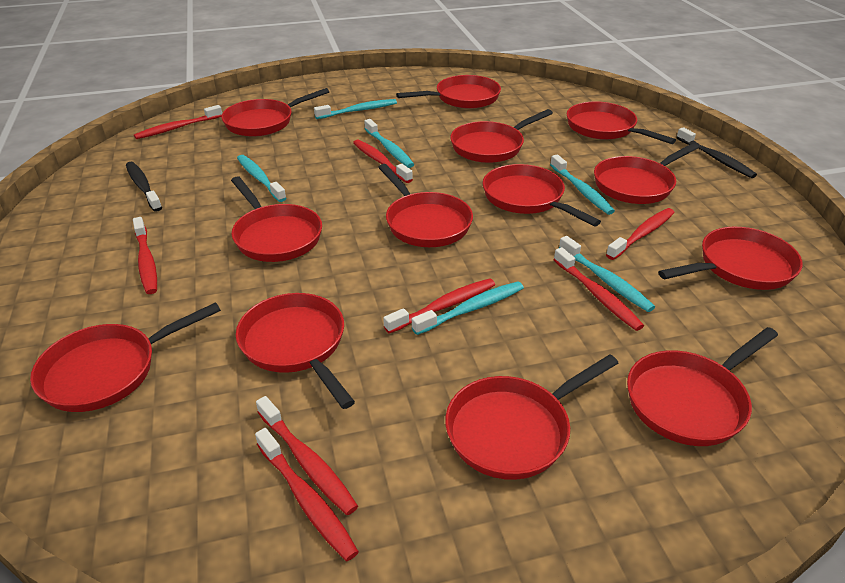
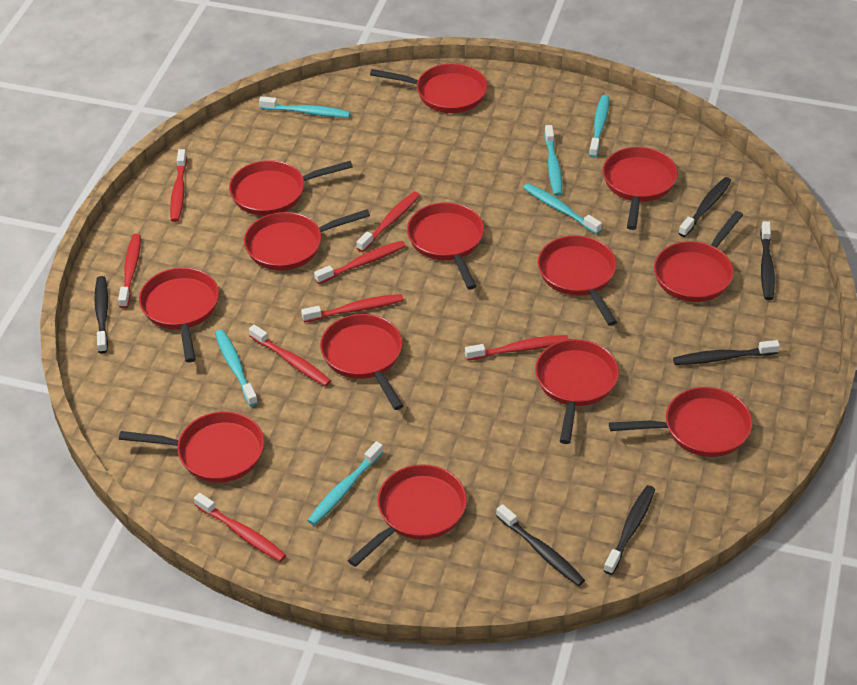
black toothbrush: 2 -> 6

